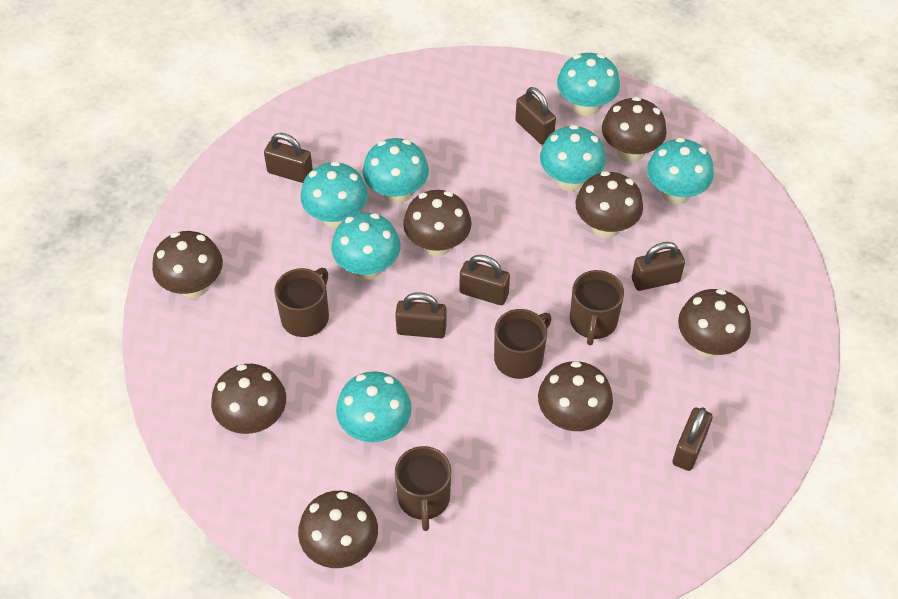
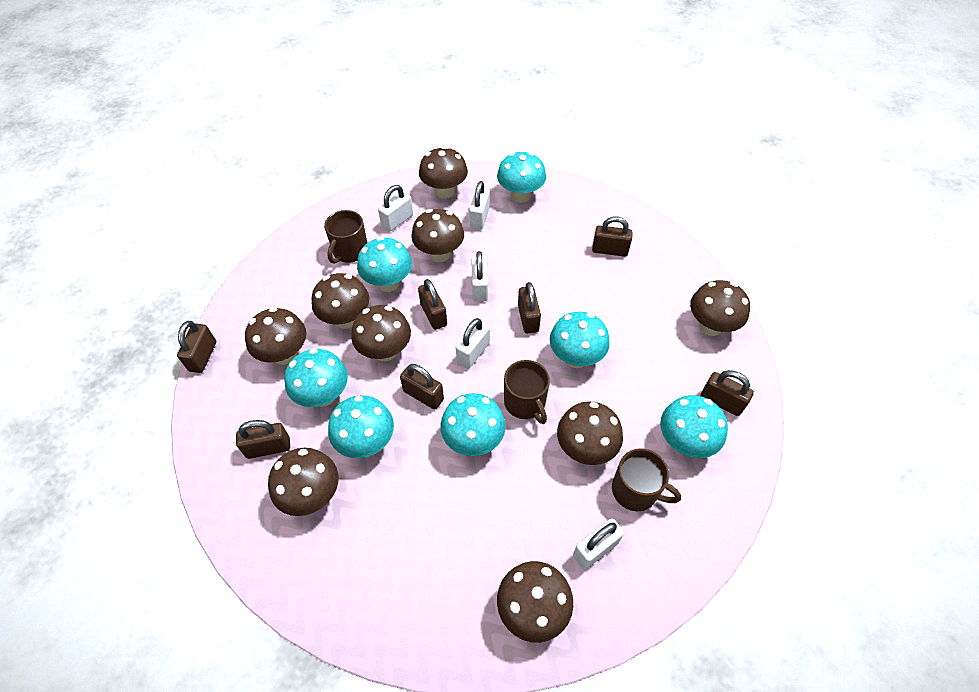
brown mug: 4 -> 3
brown mushroom: 8 -> 9
brown padlock: 6 -> 7
white padlock: 0 -> 5

